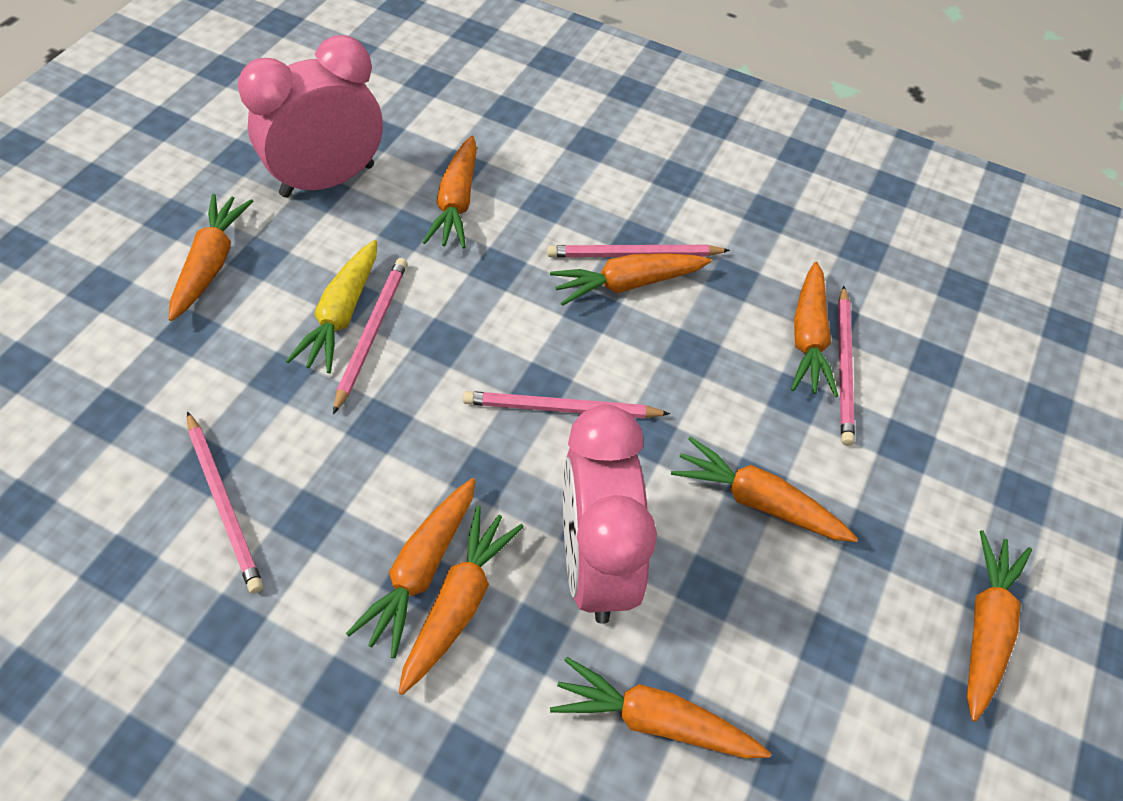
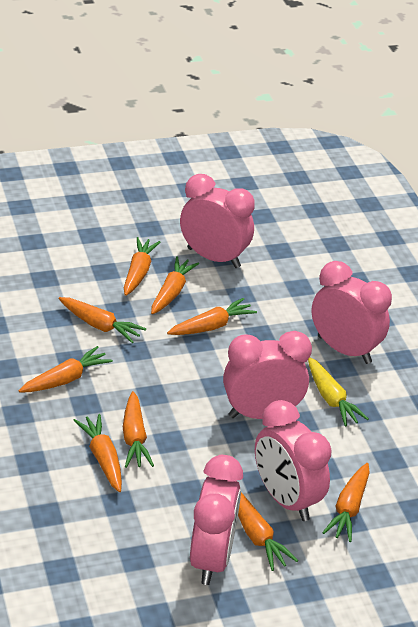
pink clock: 2 -> 5
pink pencil: 5 -> 0

